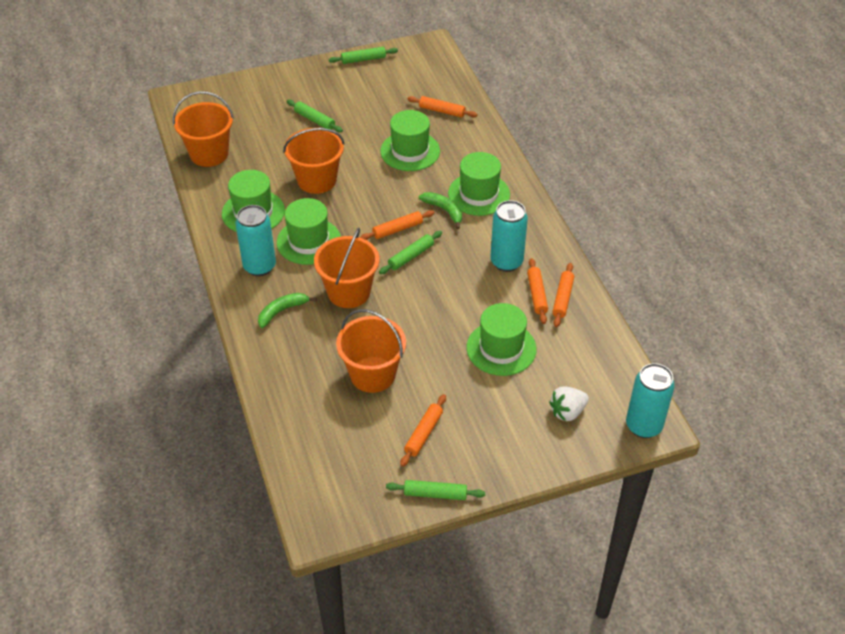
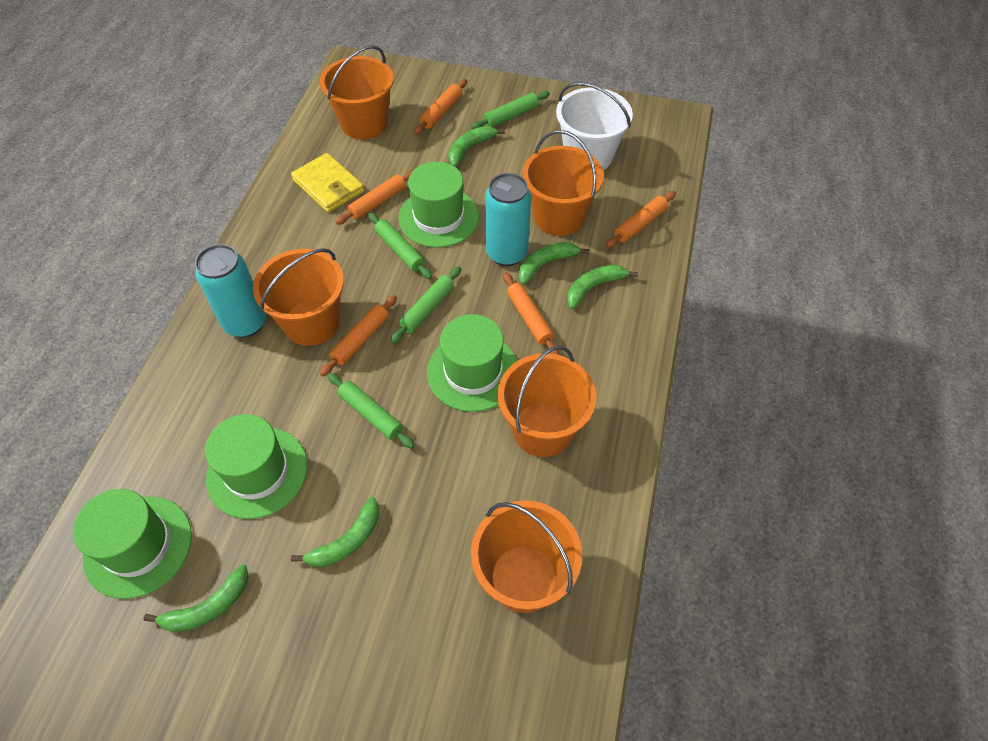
green banana: 2 -> 5
green hat: 5 -> 4
orange bucket: 4 -> 5
turquoise can: 3 -> 2
white bucket: 0 -> 1
white strawberry: 1 -> 0
yellow wallet: 0 -> 1

